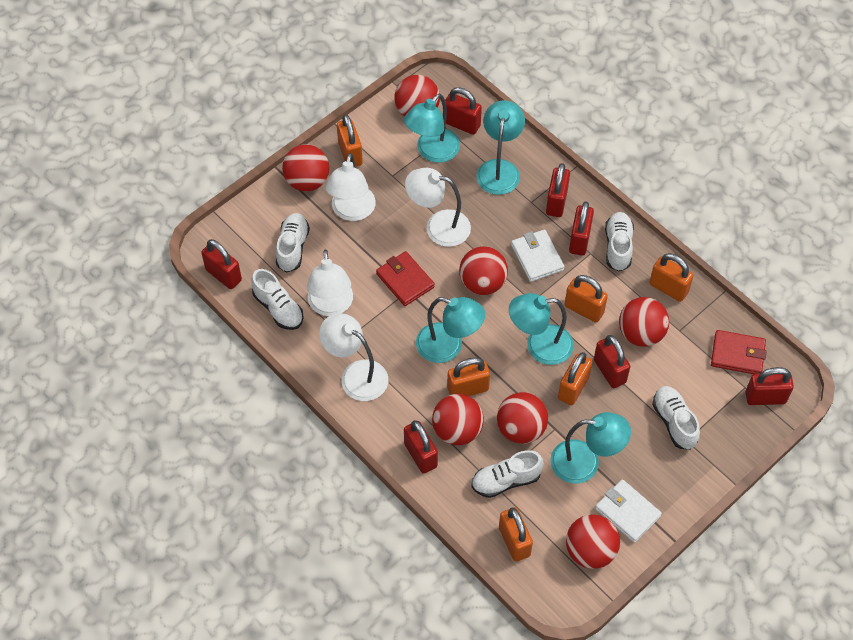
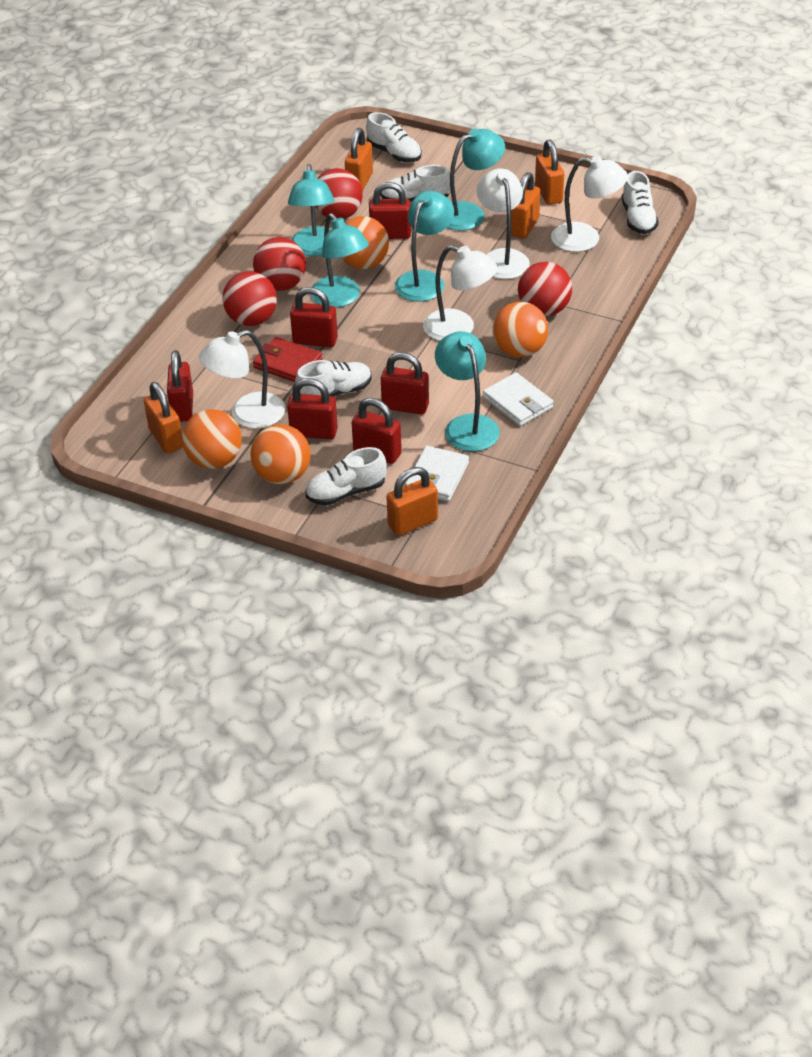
orange ball: 0 -> 4
orange padlock: 6 -> 5
red ball: 7 -> 4
red padlock: 7 -> 6
red wallet: 2 -> 1

